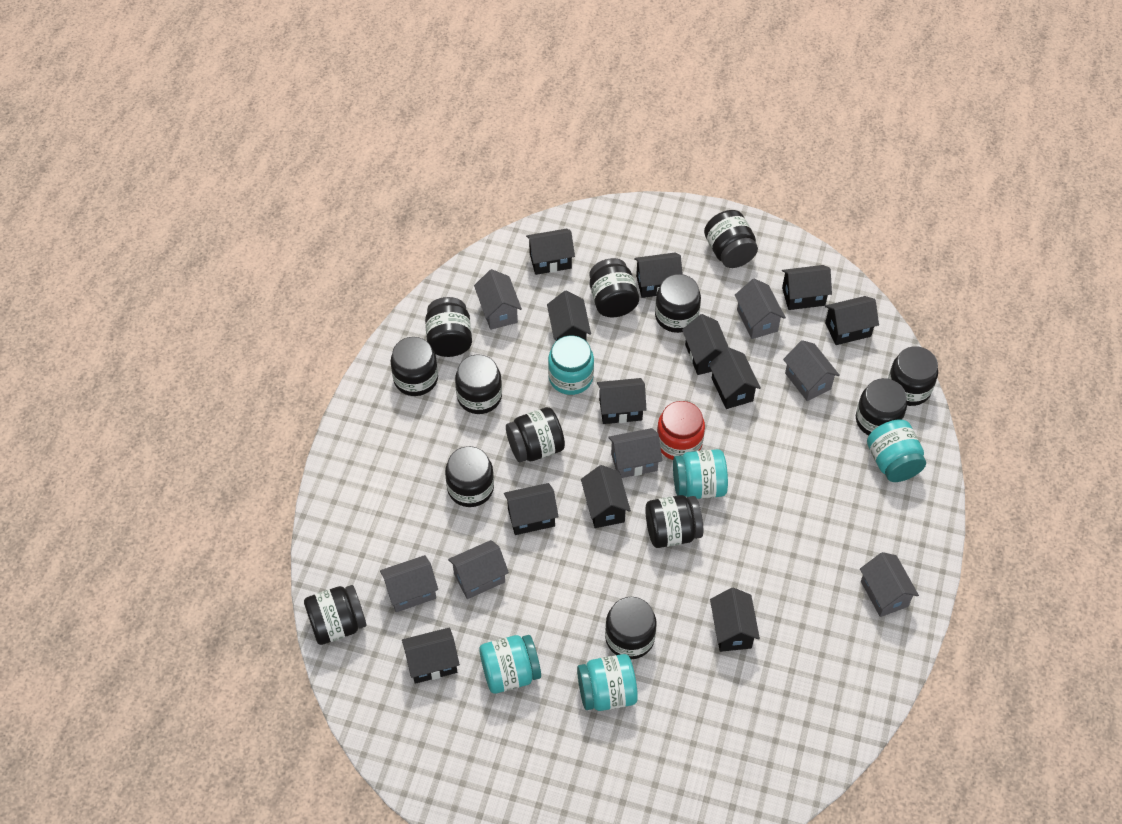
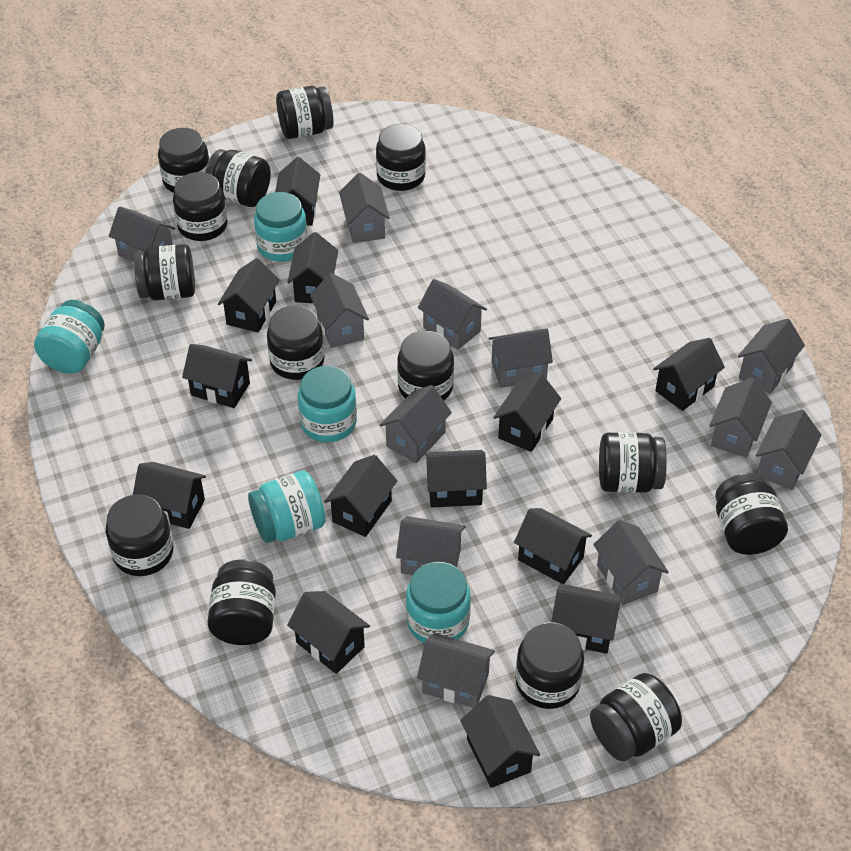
black house: 12 -> 13
black jar: 13 -> 14
grey house: 7 -> 12
red jar: 1 -> 0

